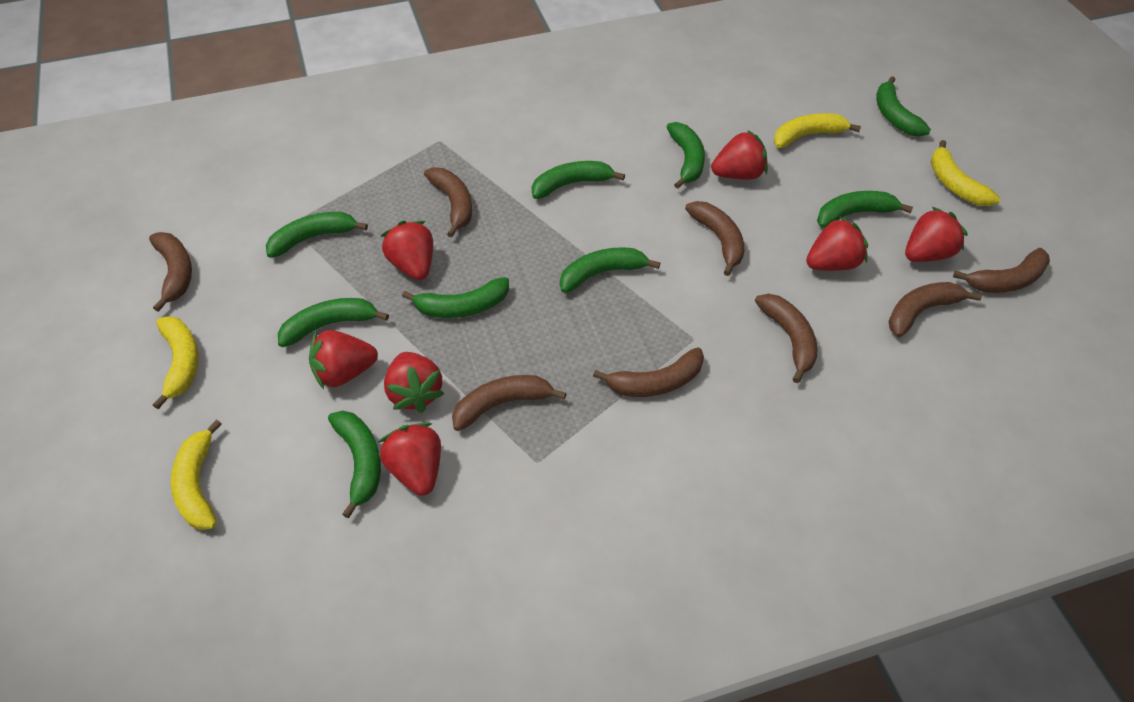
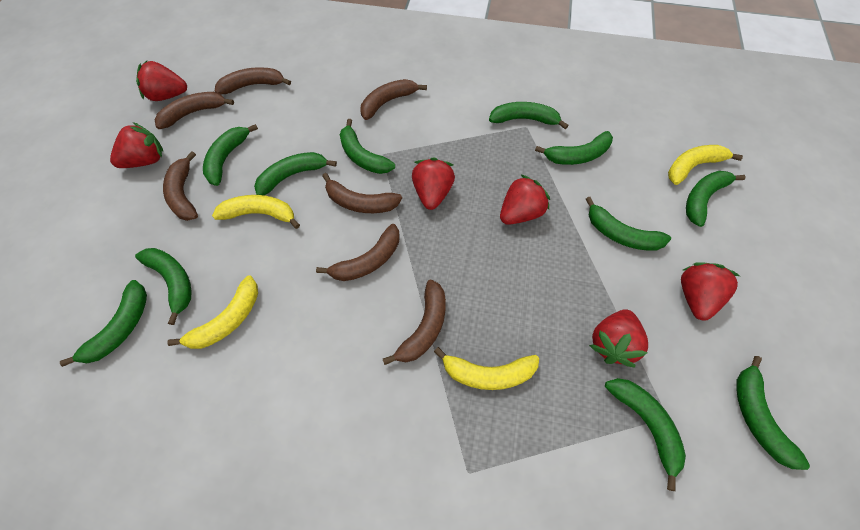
brown banana: 8 -> 7
green banana: 9 -> 11
red strawberry: 7 -> 6

